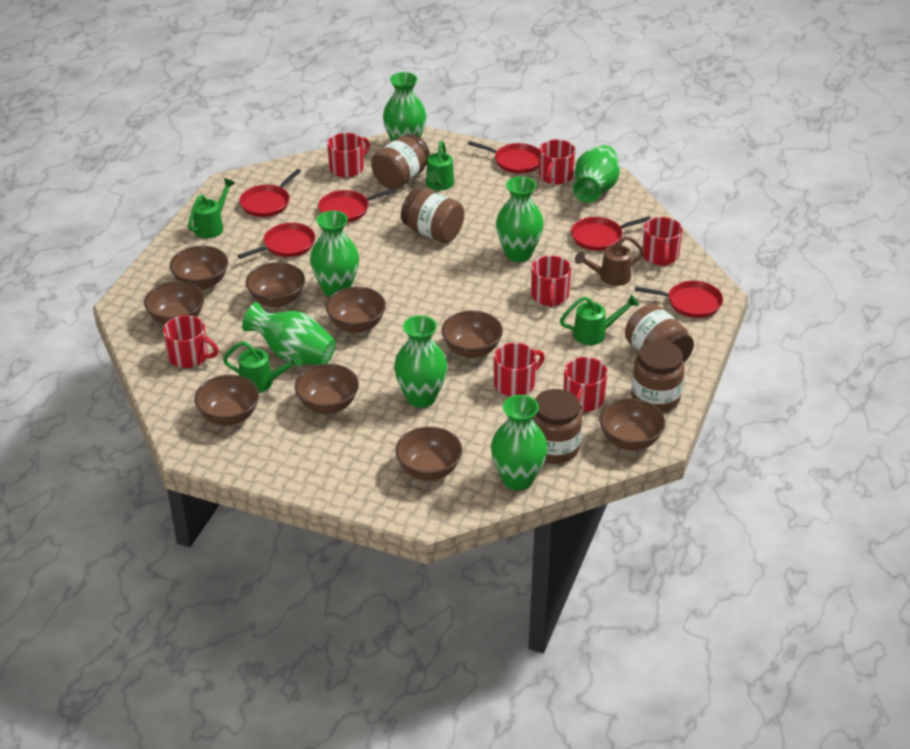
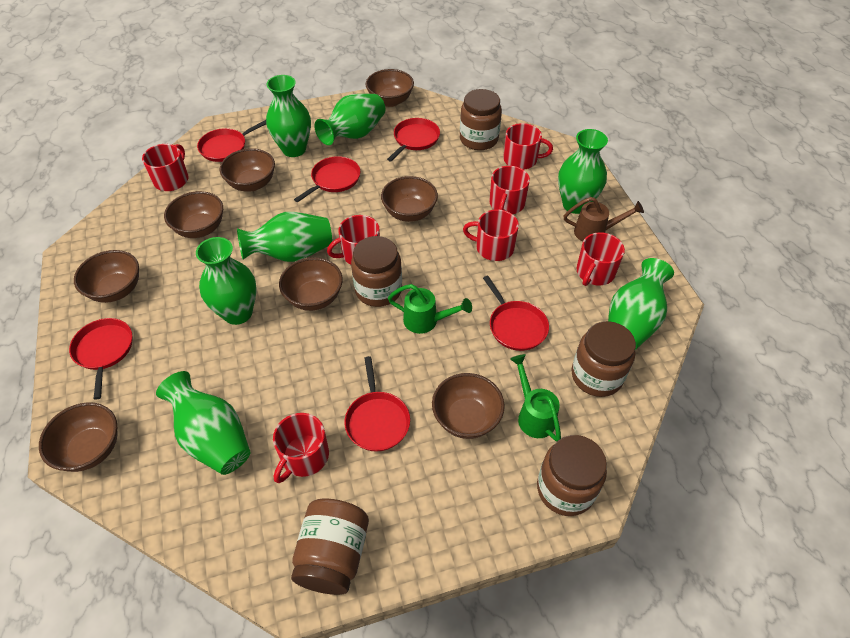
brown bowl: 9 -> 8
green watering can: 4 -> 2

